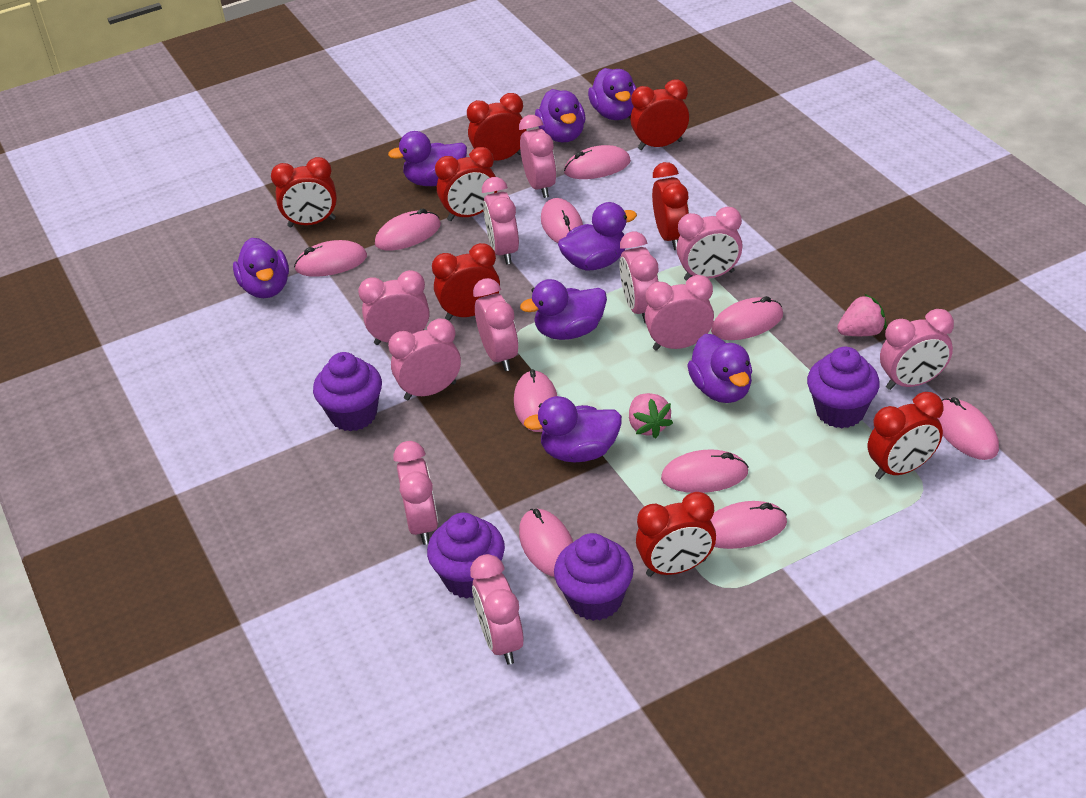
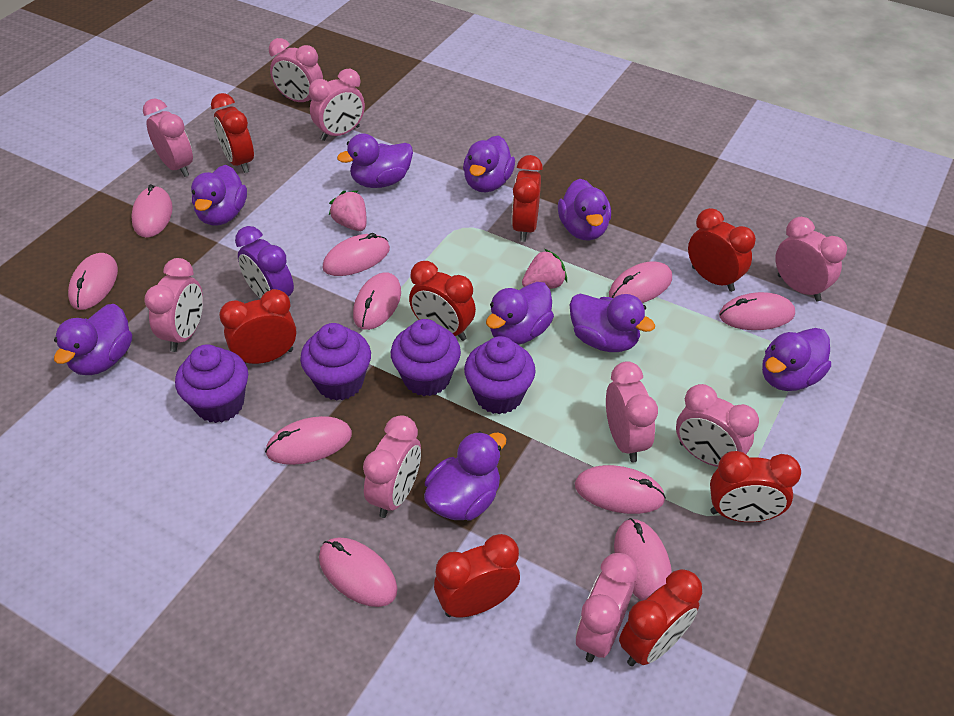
pink clock: 11 -> 9
purple clock: 0 -> 1
purple duck: 8 -> 9

